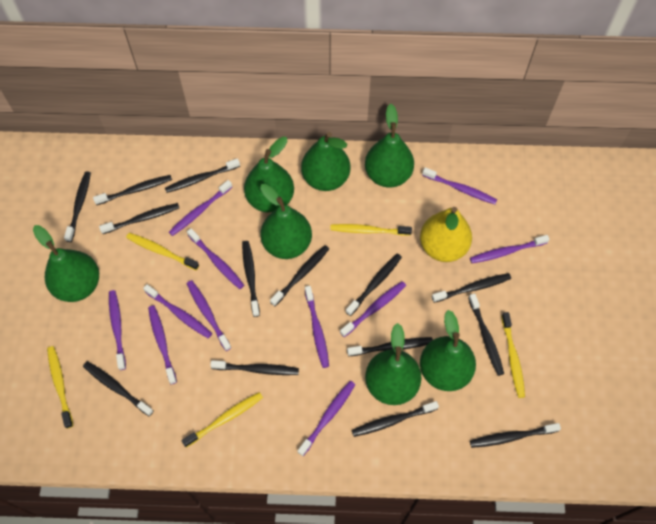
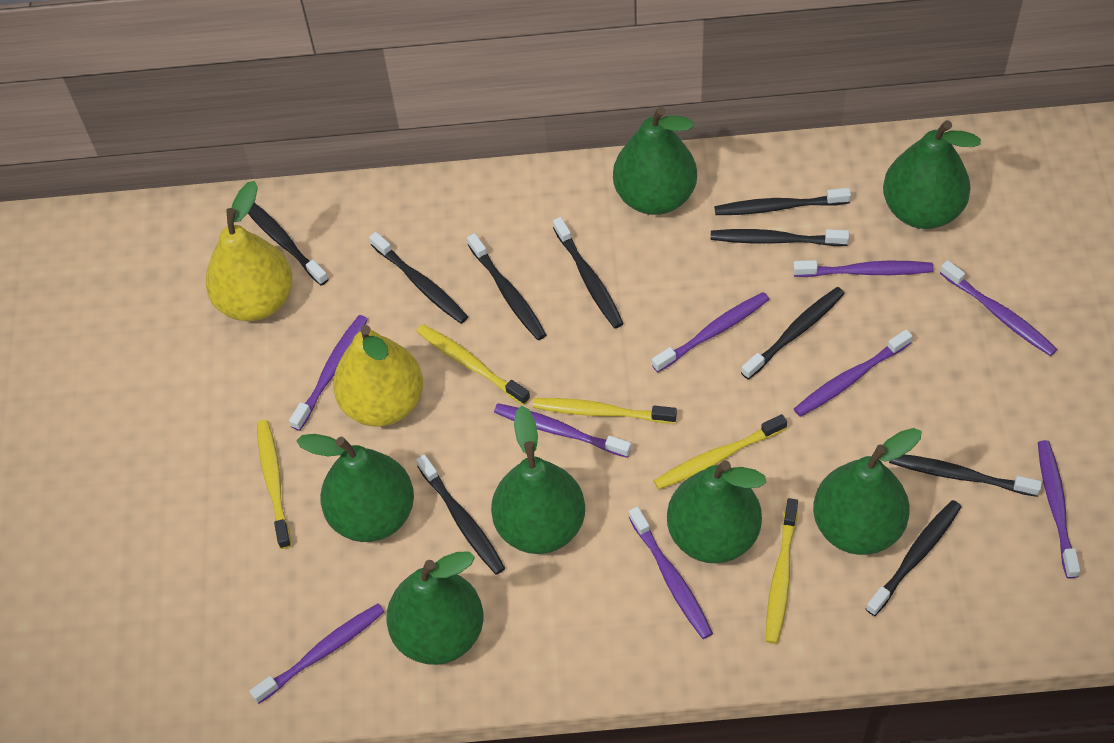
black toothbrush: 14 -> 10
purple toothbrush: 11 -> 9
yellow pear: 1 -> 2

